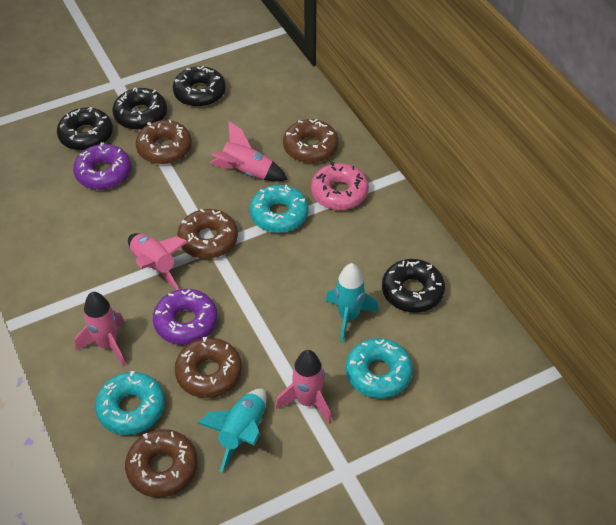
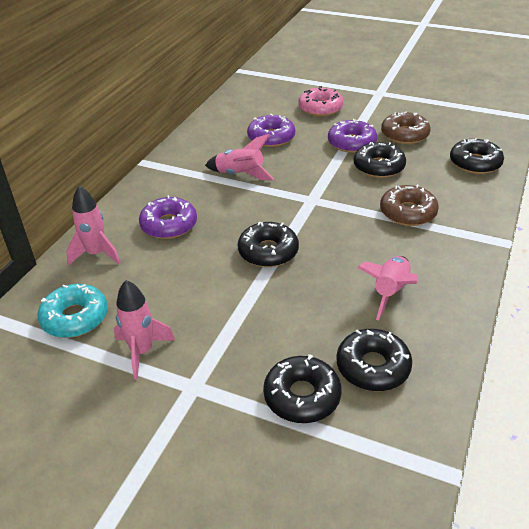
black donut: 4 -> 5
brown donut: 5 -> 2
purple donut: 2 -> 3
turquoise donut: 3 -> 1
turquoise rocket: 2 -> 0

